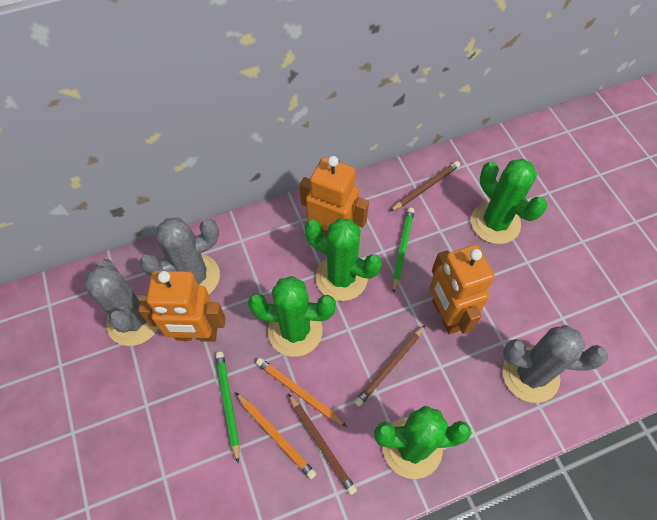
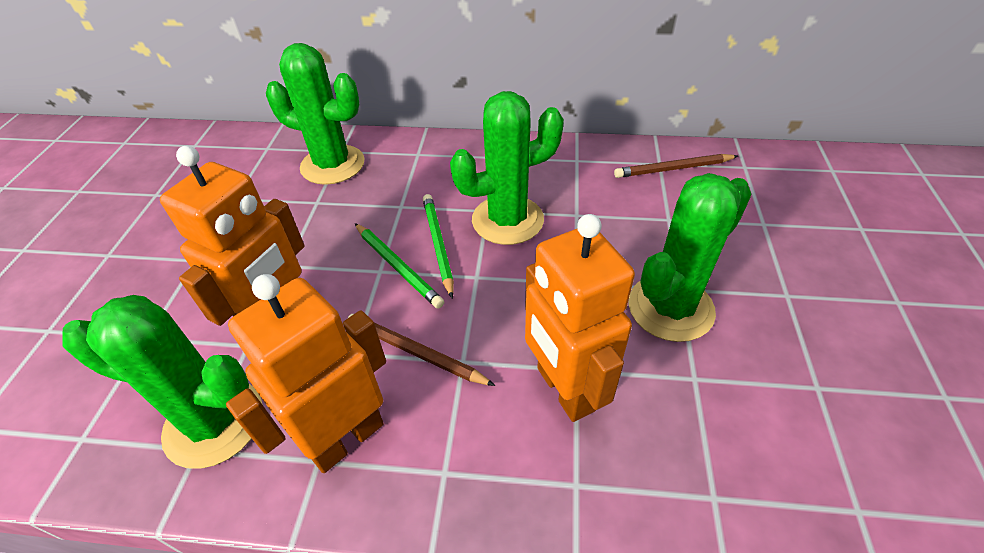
brown pencil: 3 -> 2
grey cactus: 3 -> 0
orange pencil: 2 -> 0

